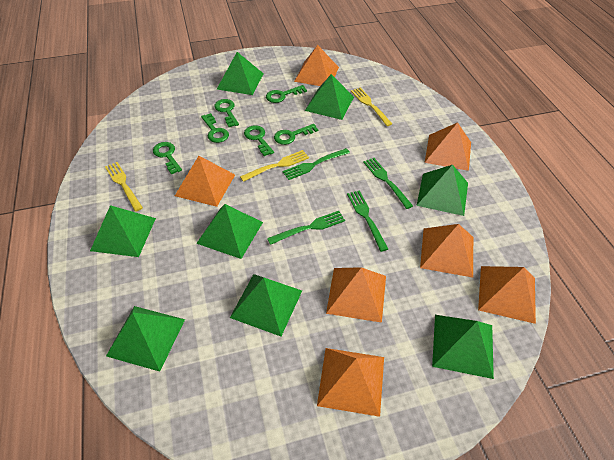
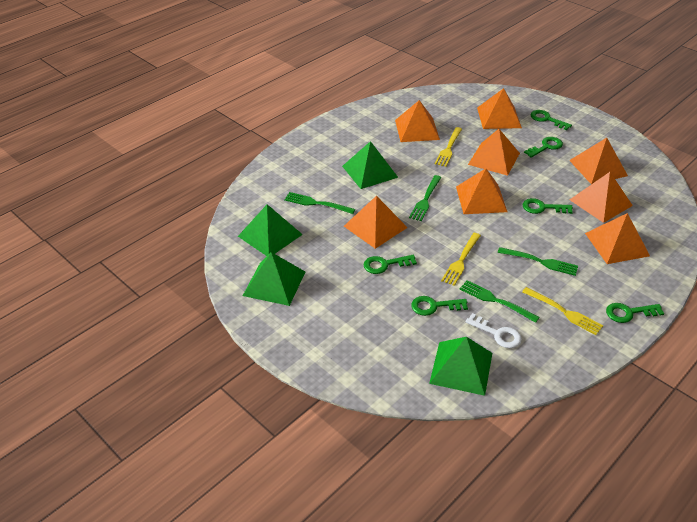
green pyramid: 8 -> 4
orange pyramid: 7 -> 8
white key: 0 -> 1

